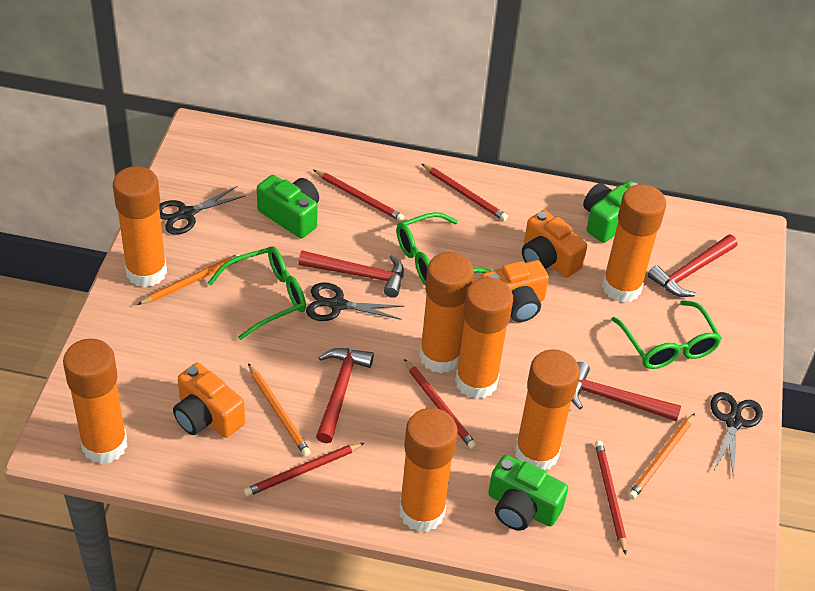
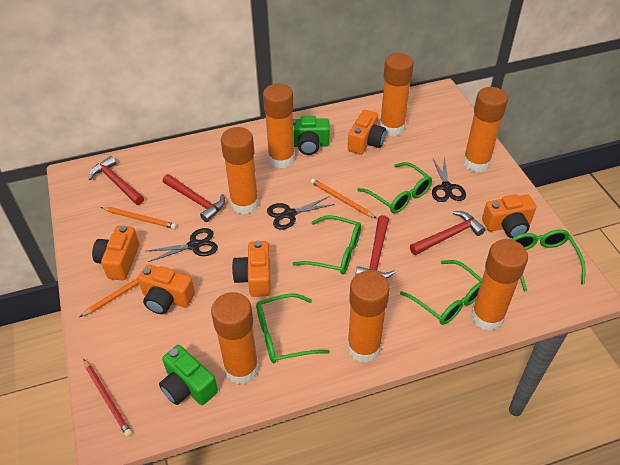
green camera: 3 -> 2
green glasses: 3 -> 5
orange camera: 3 -> 5
red pencil: 5 -> 1

